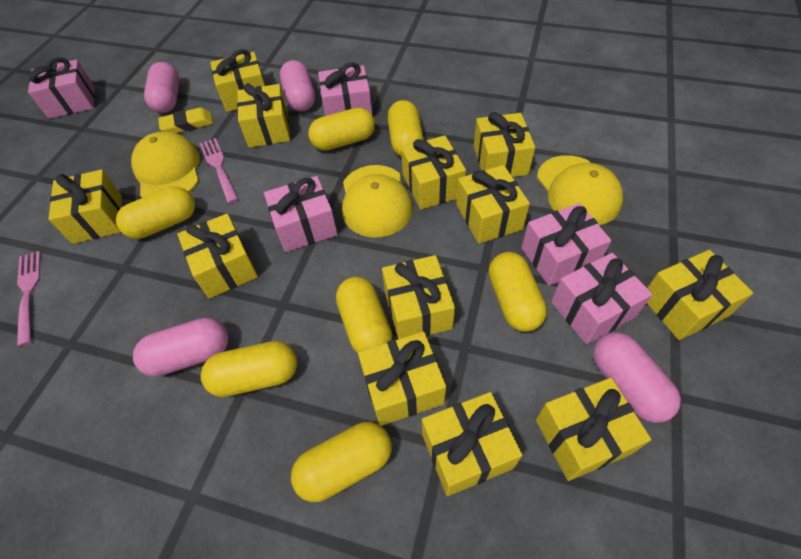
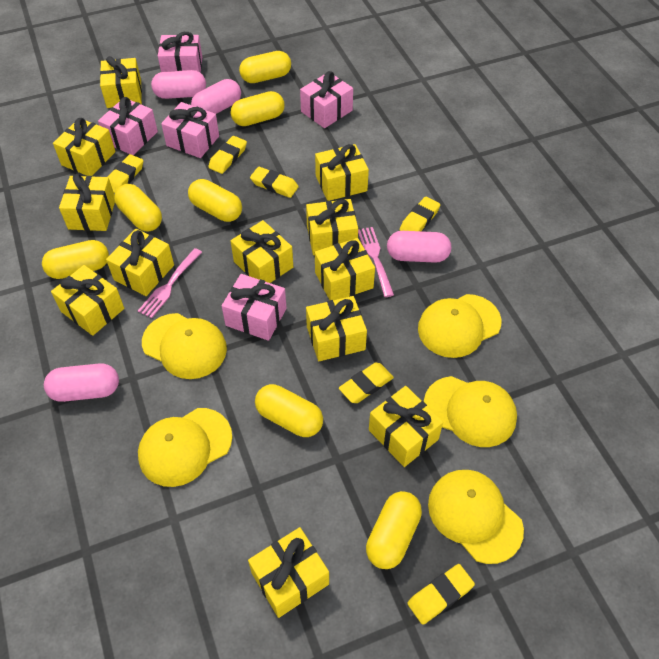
yellow cap: 3 -> 5
yellow eraser: 1 -> 6

